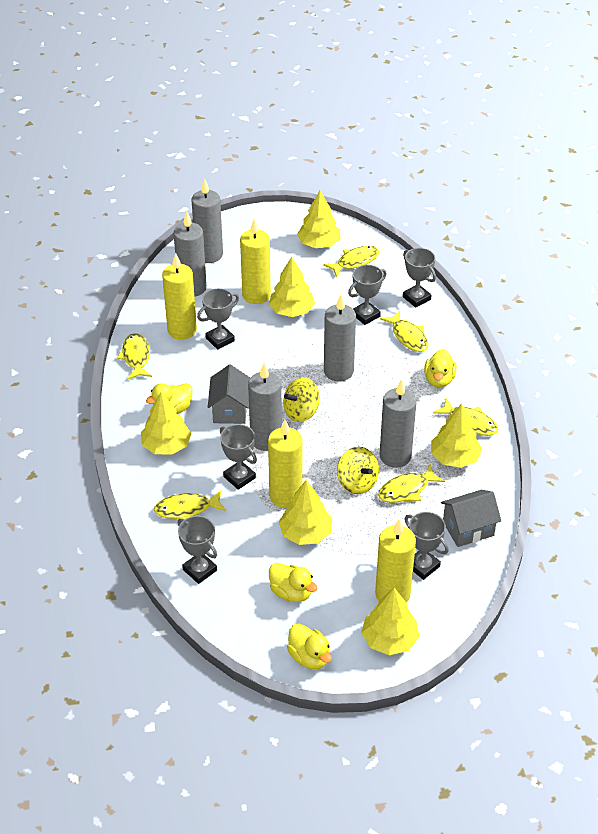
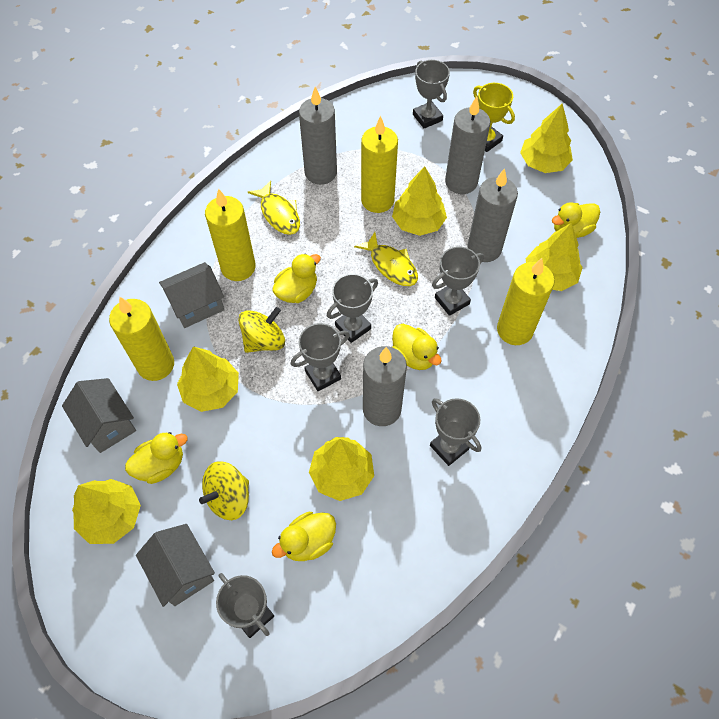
grey candle: 5 -> 4
grey house: 2 -> 3
yellow duck: 4 -> 5
yellow fish: 6 -> 2
yellow trophy: 0 -> 1

